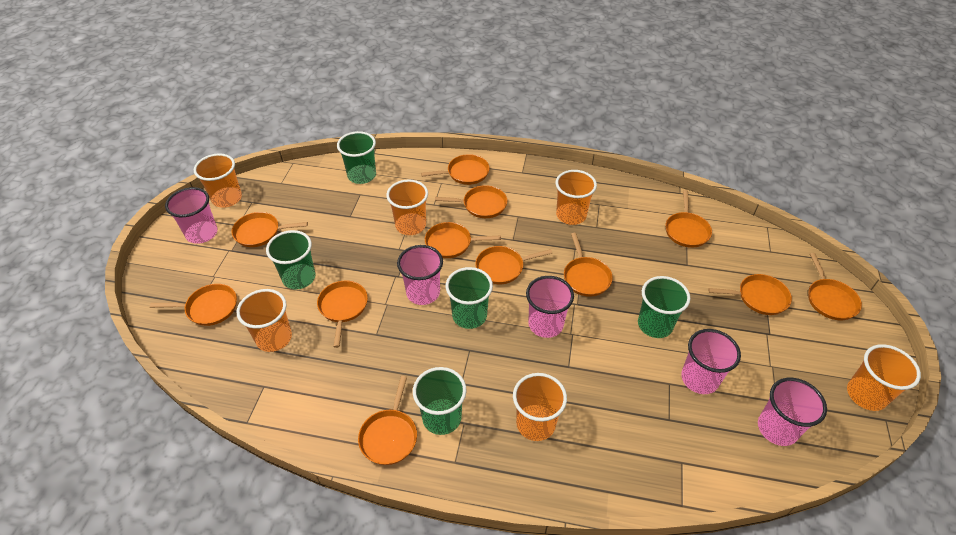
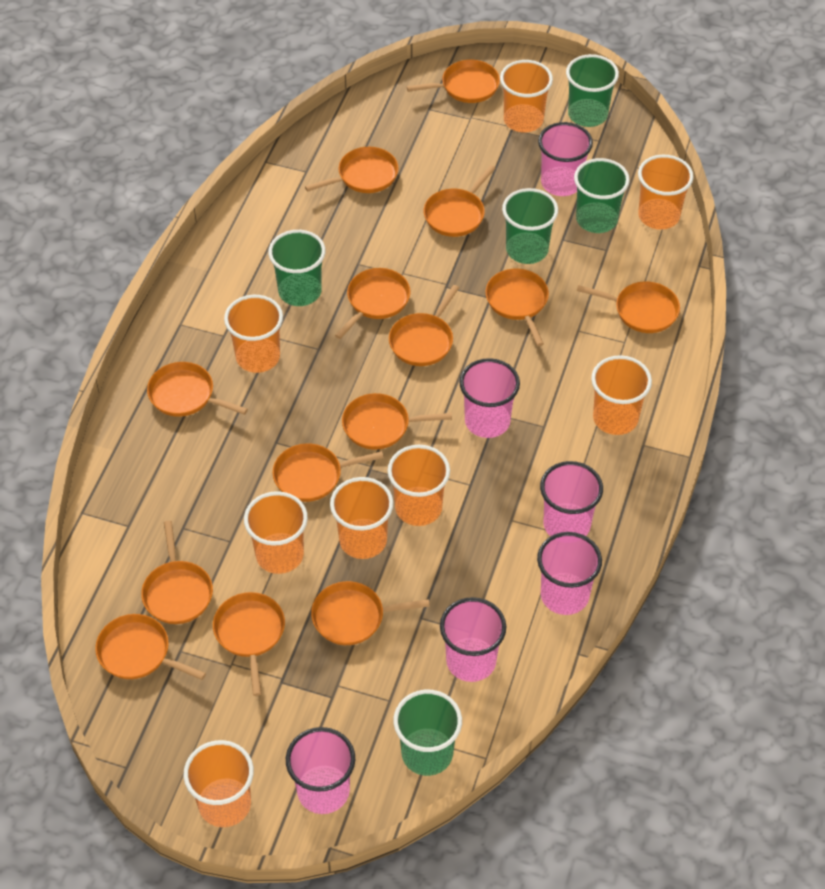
orange cup: 6 -> 8
orange pan: 12 -> 14
pink cup: 5 -> 6

